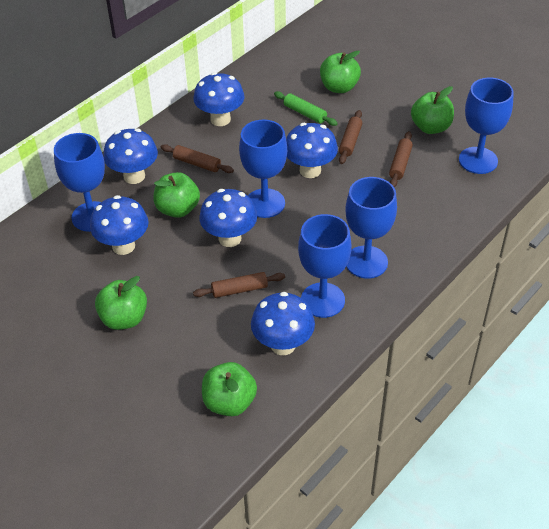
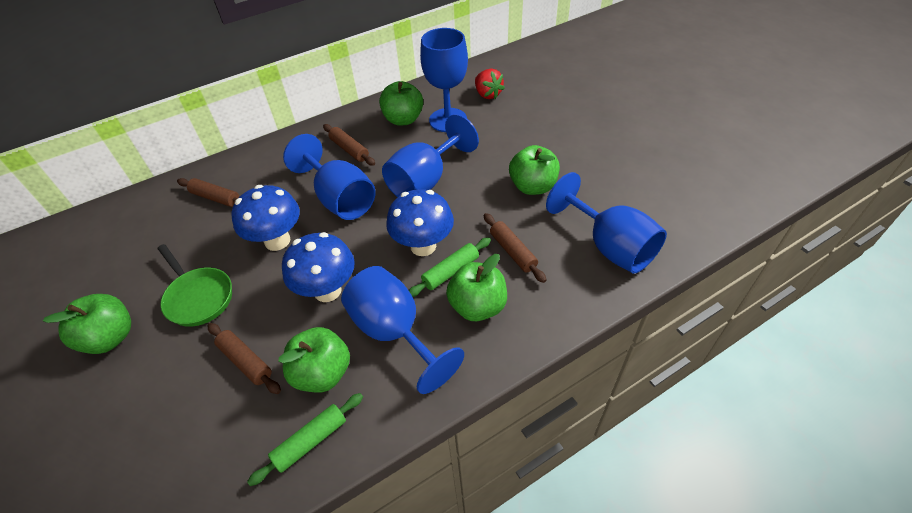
blue mushroom: 6 -> 3
green pan: 0 -> 1
green rolling pin: 1 -> 2
red strawberry: 0 -> 1

